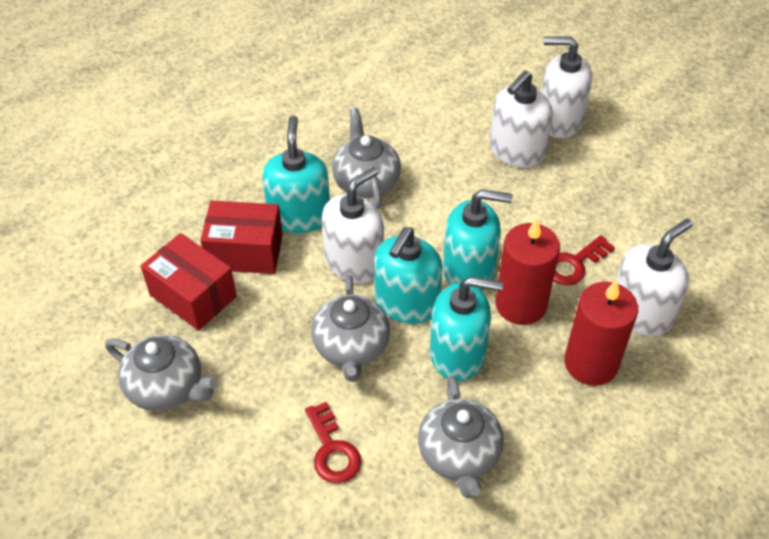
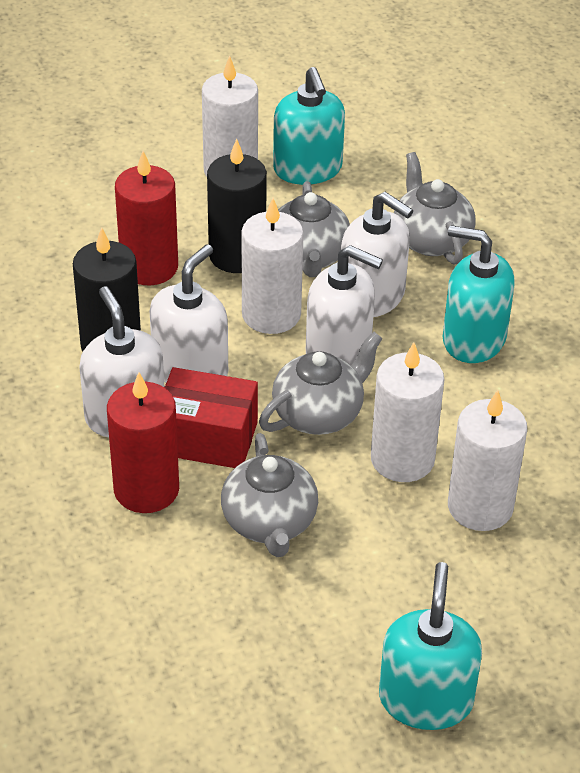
black candle: 0 -> 2
red box: 2 -> 1
red key: 2 -> 0
turquoise soap dispenser: 4 -> 3
white candle: 0 -> 4

